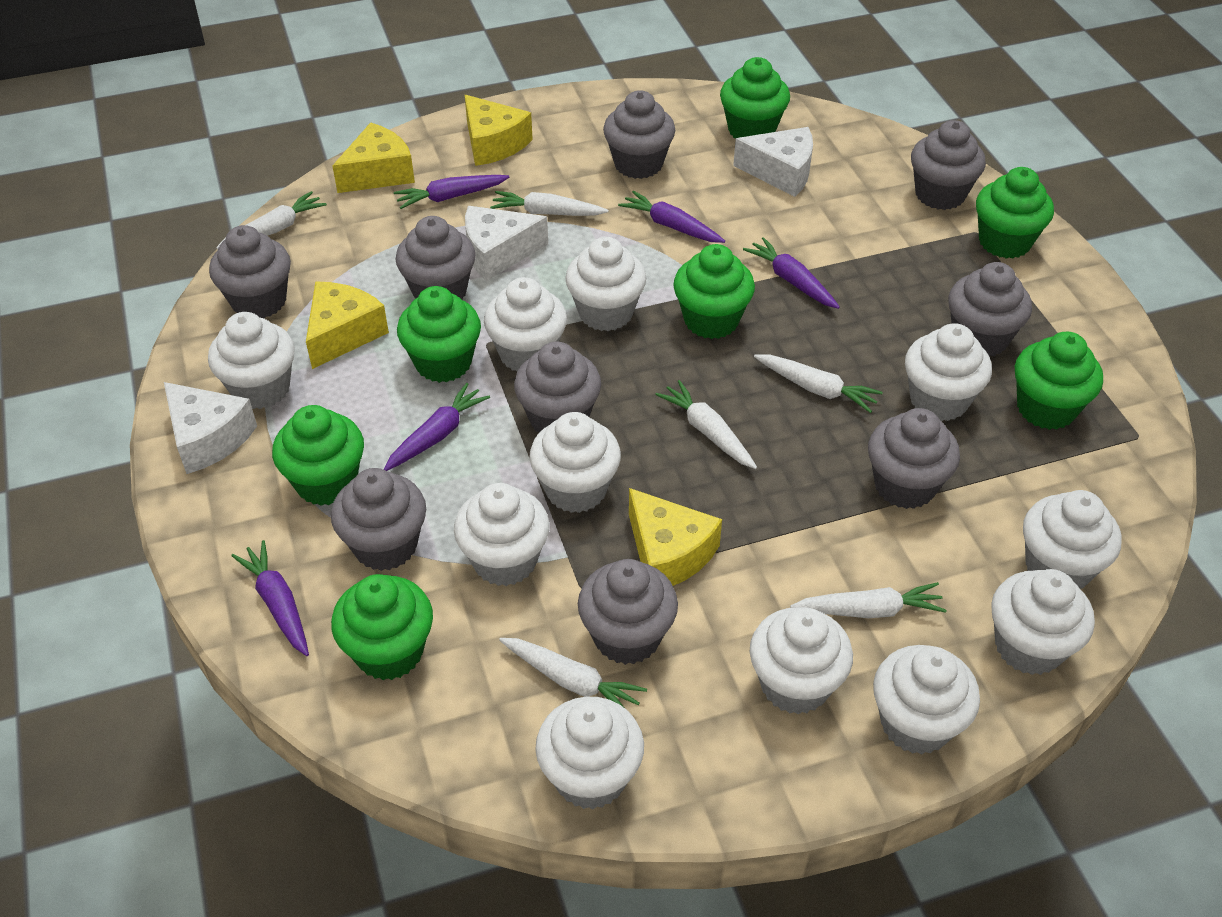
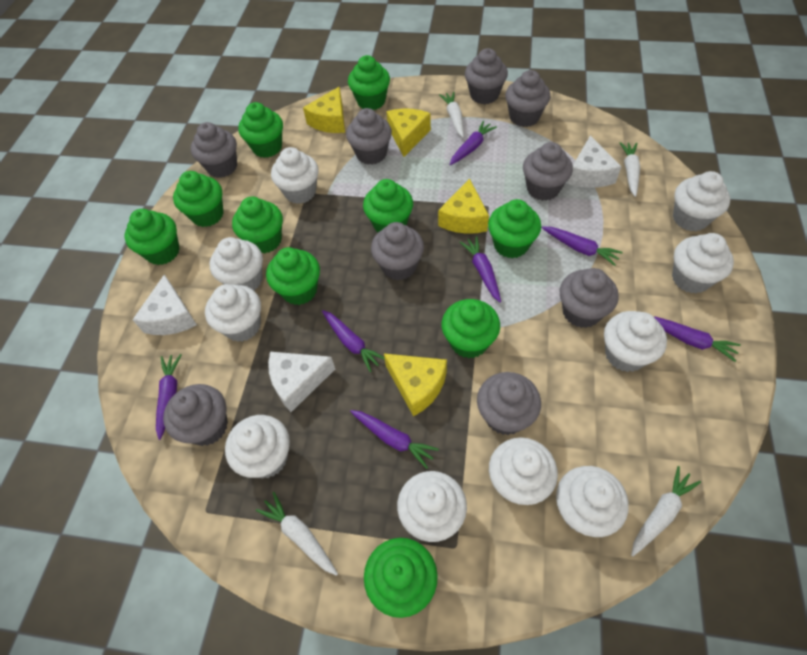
green cupcake: 7 -> 10
purple carrot: 5 -> 7
white carrot: 6 -> 4
white cupcake: 11 -> 10

